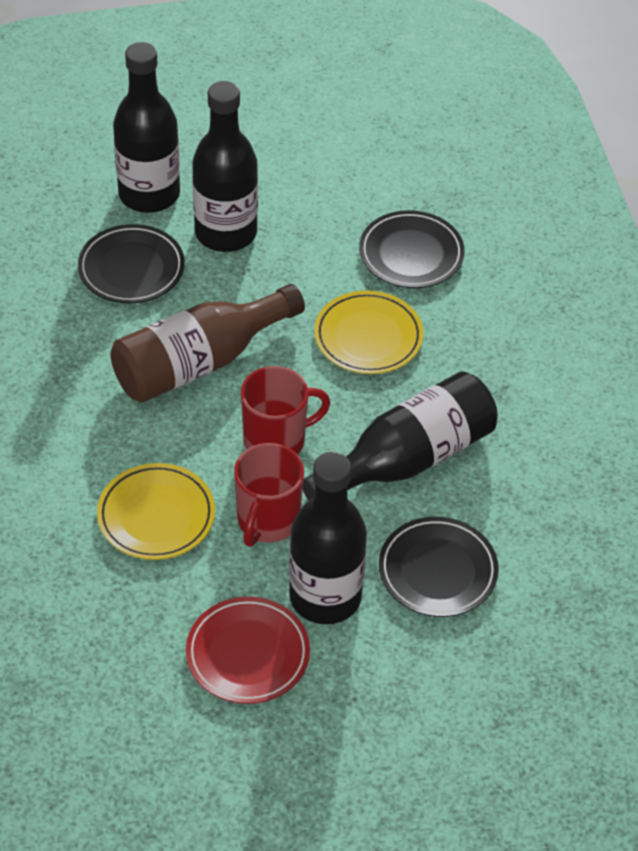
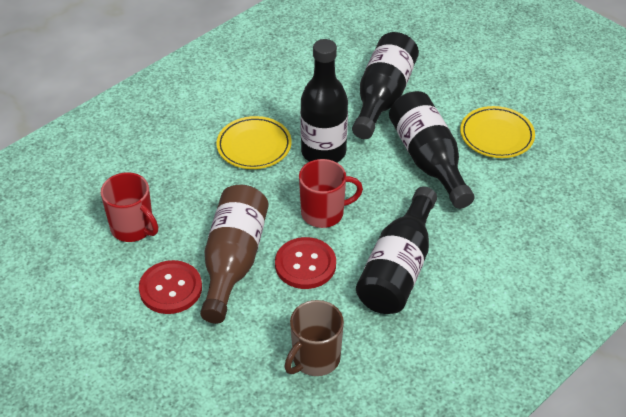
black plate: 3 -> 0
brown mug: 0 -> 1
red button: 0 -> 2
red plate: 1 -> 0

